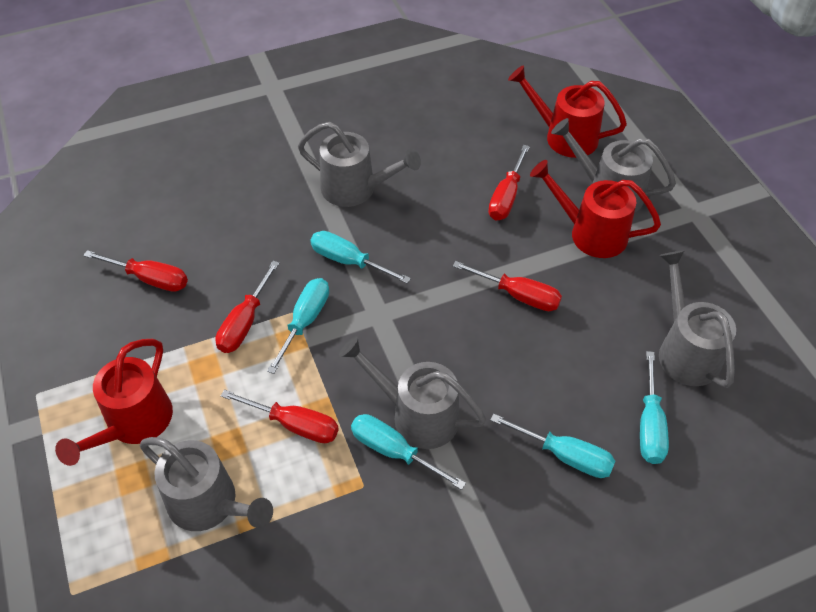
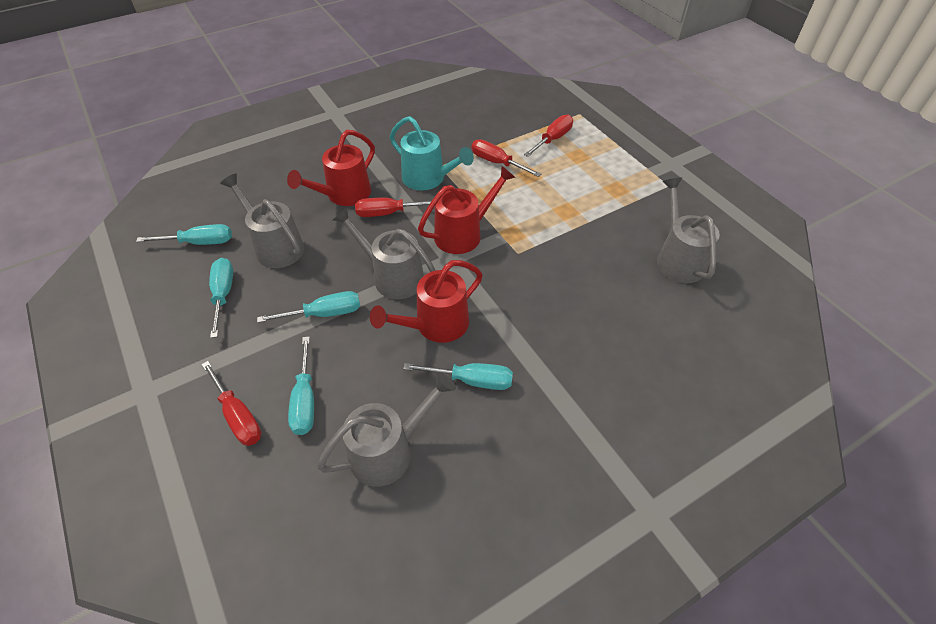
grey watering can: 5 -> 4
red screwdriver: 5 -> 4
turquoise watering can: 0 -> 1

